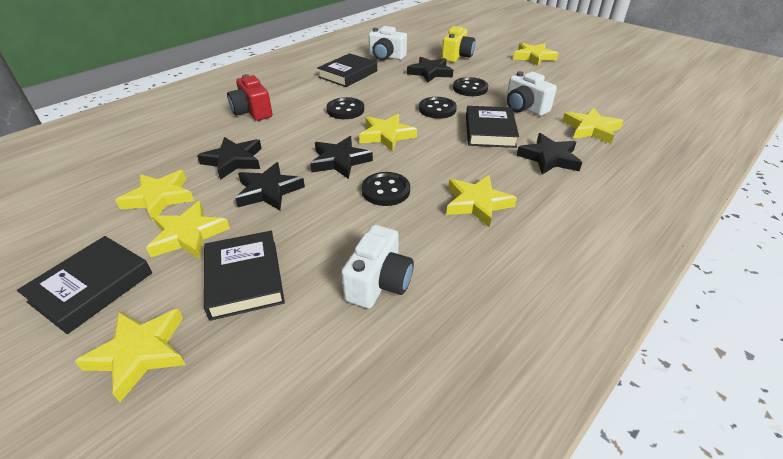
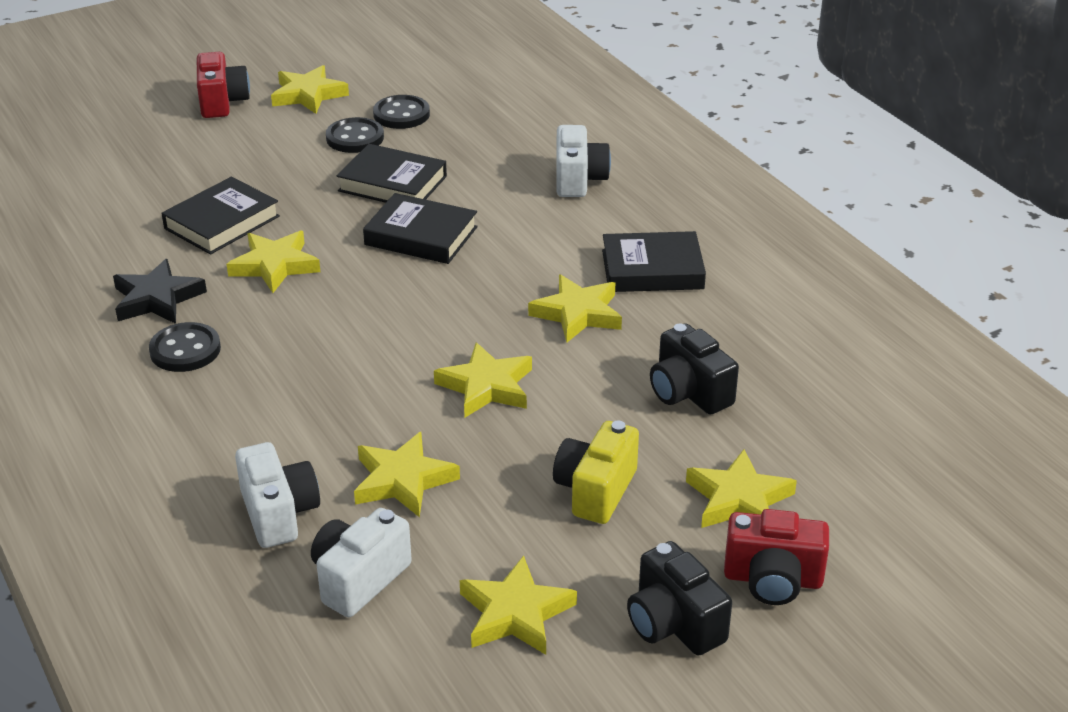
black button: 4 -> 3
black camera: 0 -> 2
black star: 5 -> 1
red camera: 1 -> 2

